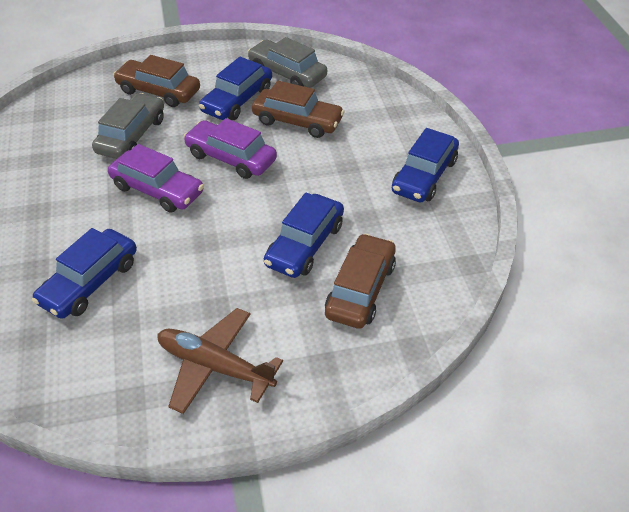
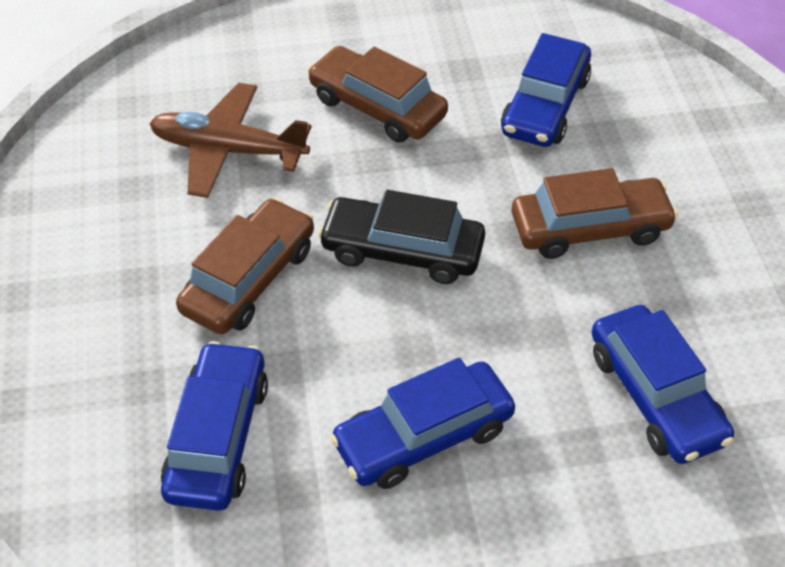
black car: 0 -> 1
grey car: 2 -> 0
purple car: 2 -> 0

